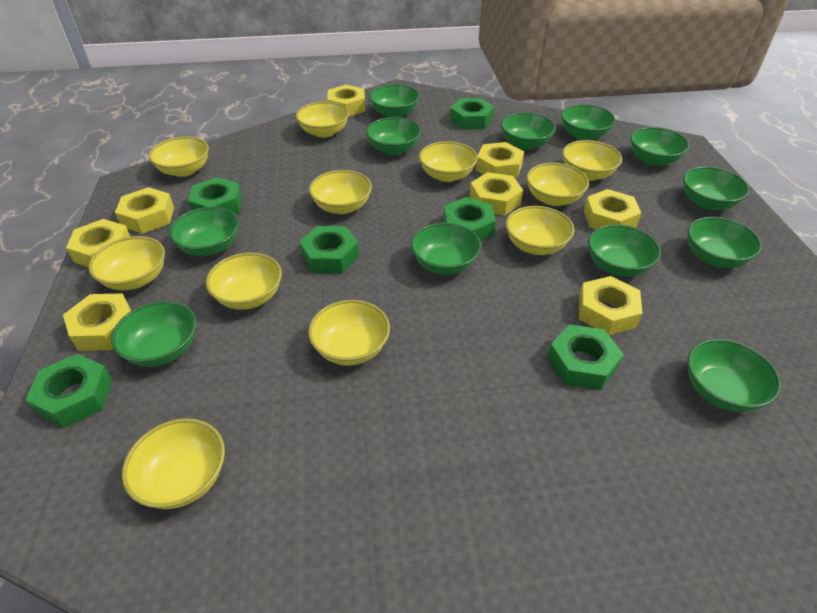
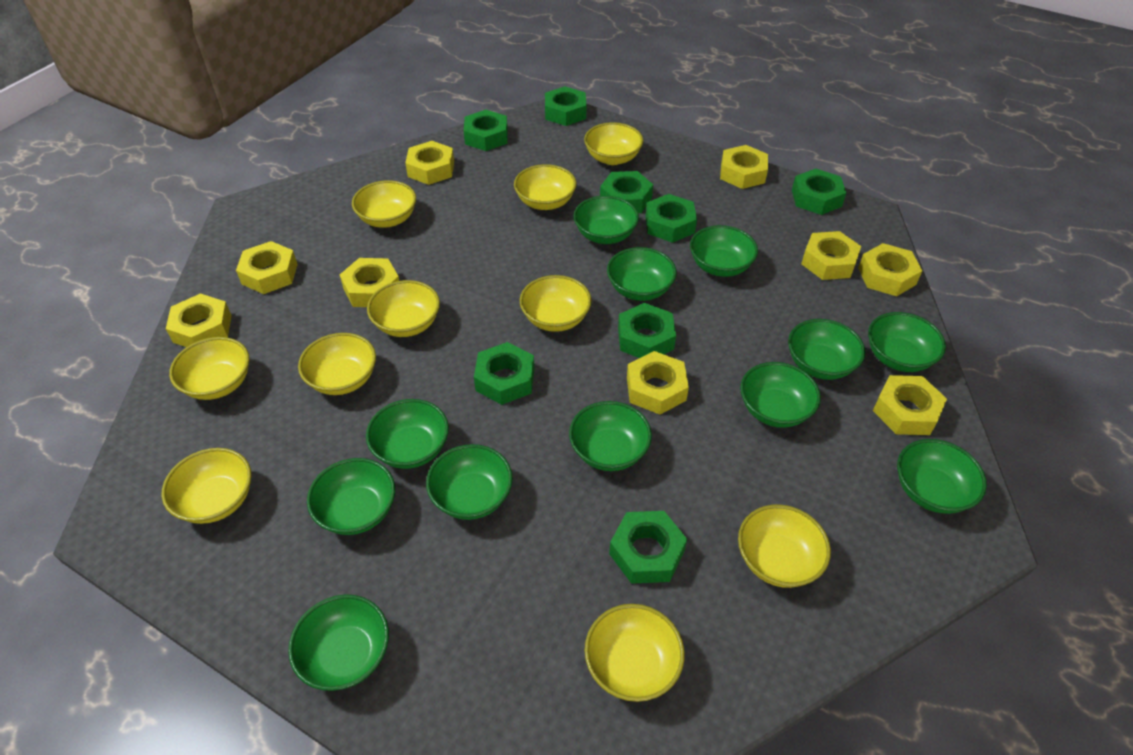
green nut: 6 -> 8
yellow bowl: 11 -> 10
yellow nut: 8 -> 9

